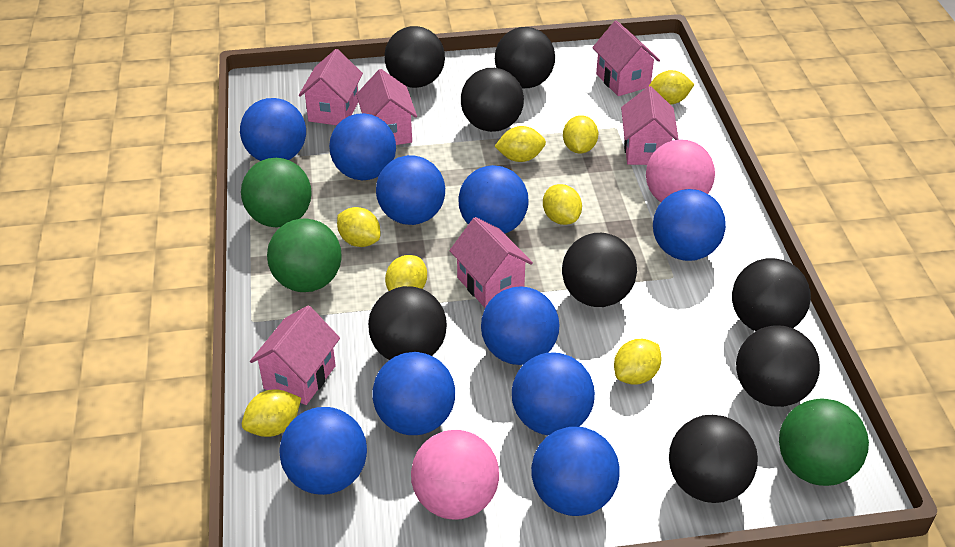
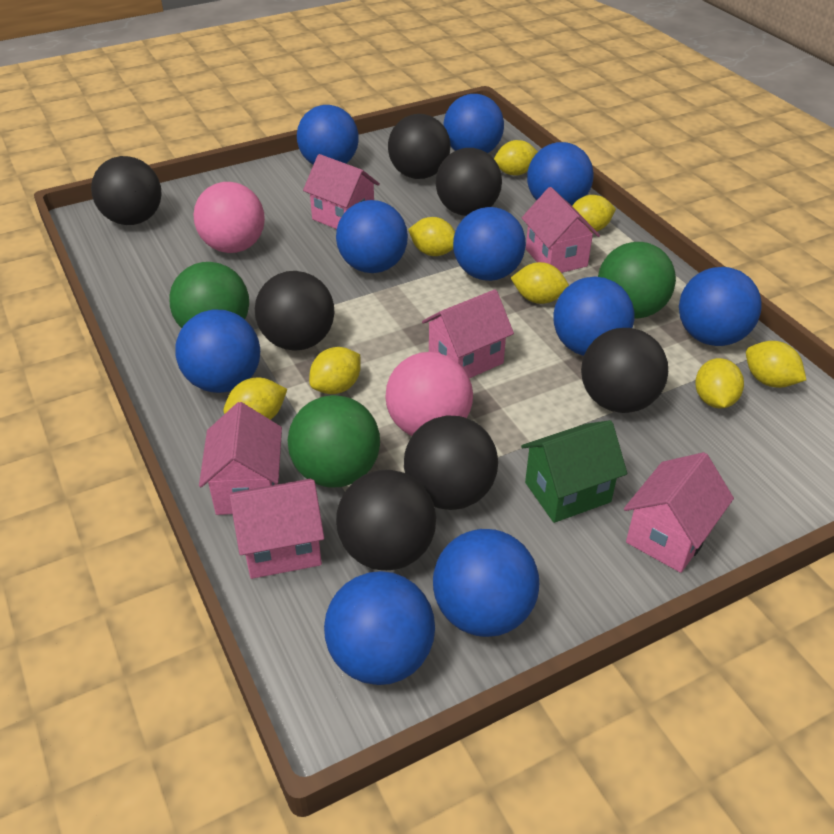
black ball: 8 -> 7
green house: 0 -> 1

